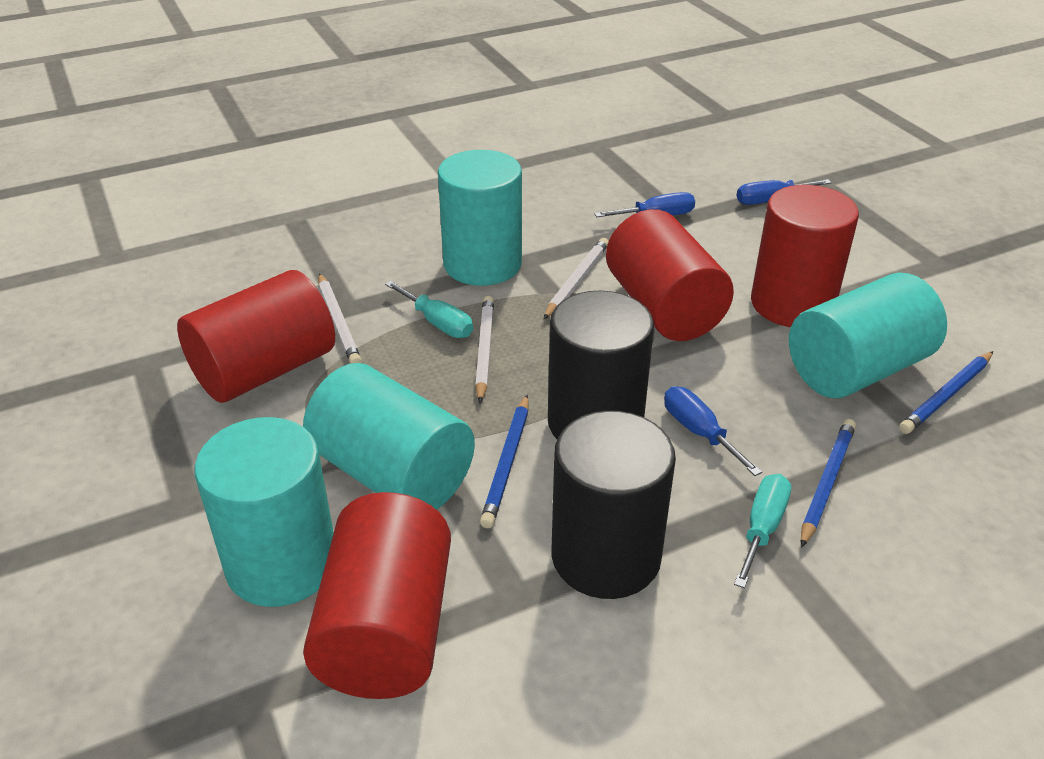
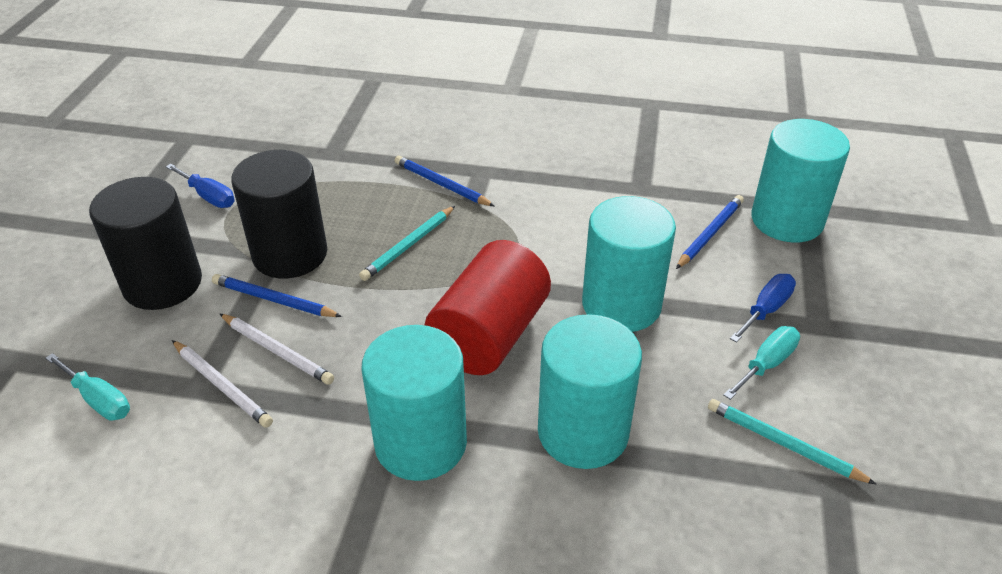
blue screwdriver: 3 -> 2
red cylinder: 4 -> 1
turquoise pencil: 0 -> 2
white pencil: 3 -> 2

